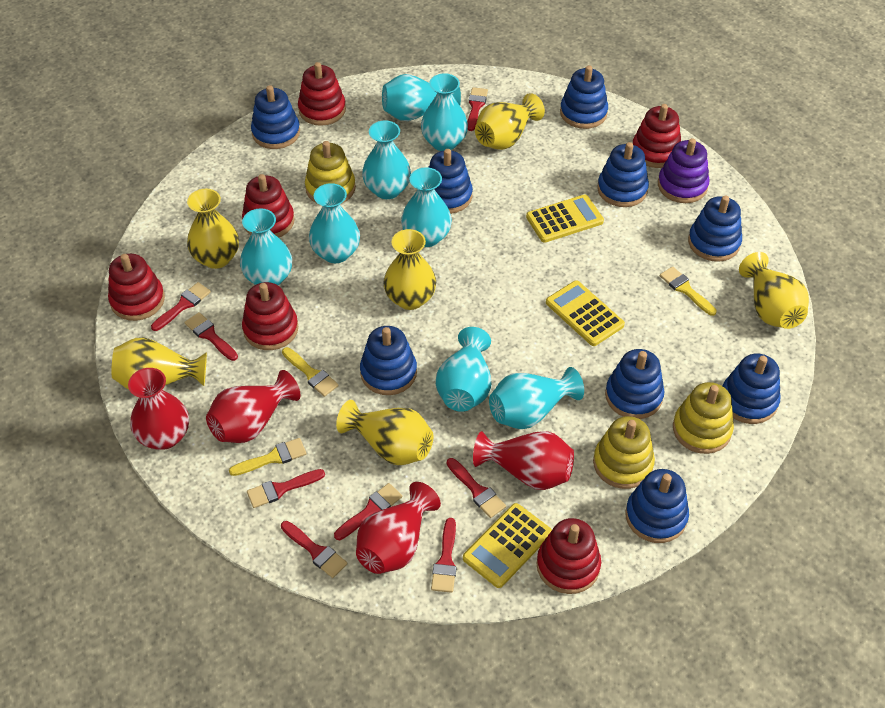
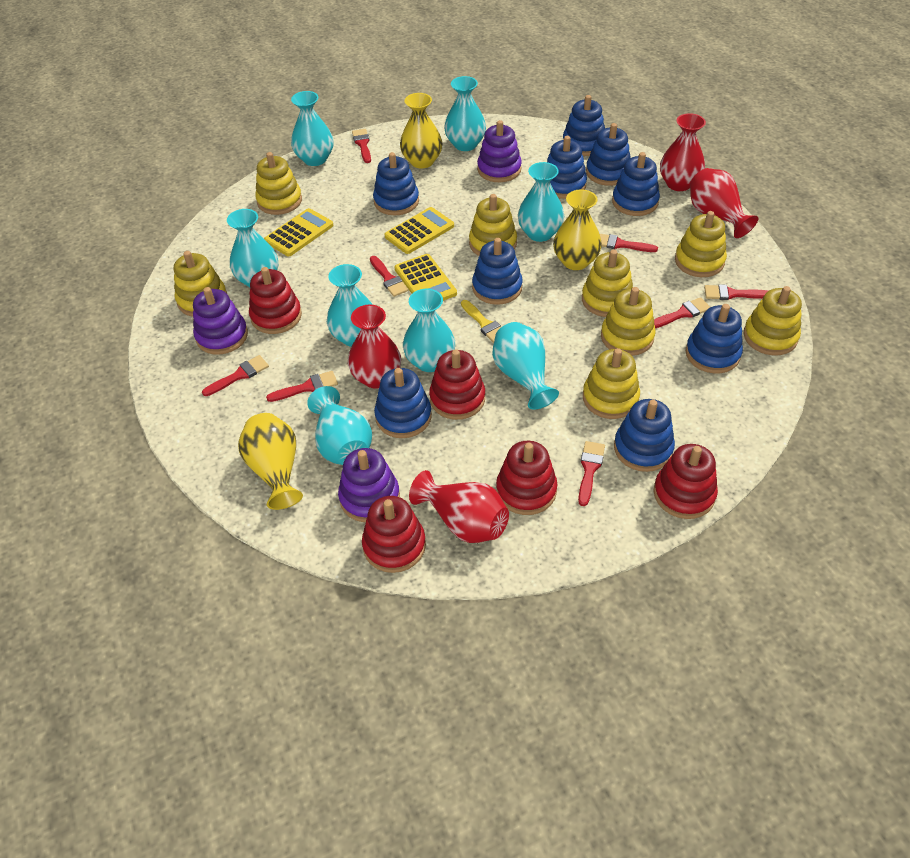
purple stacking toy: 1 -> 3
red stacking toy: 6 -> 5
yellow brush: 3 -> 1
yellow stacking toy: 3 -> 8
yellow vase: 6 -> 3

